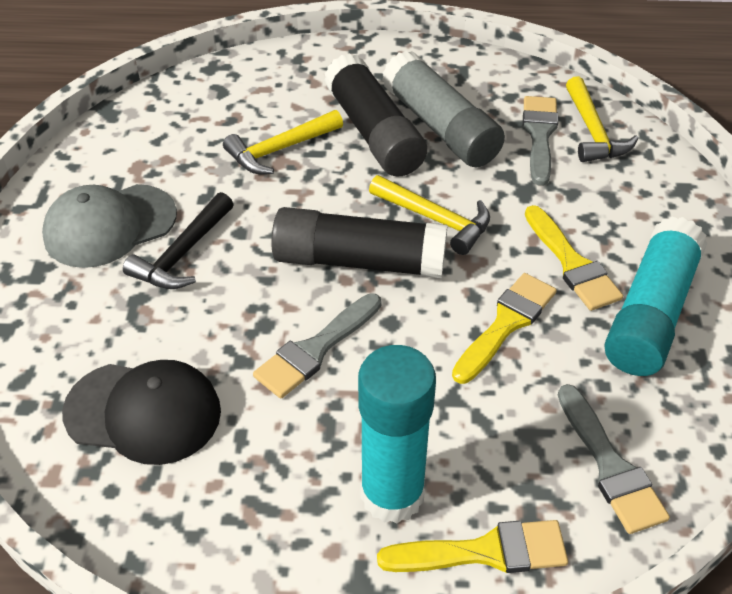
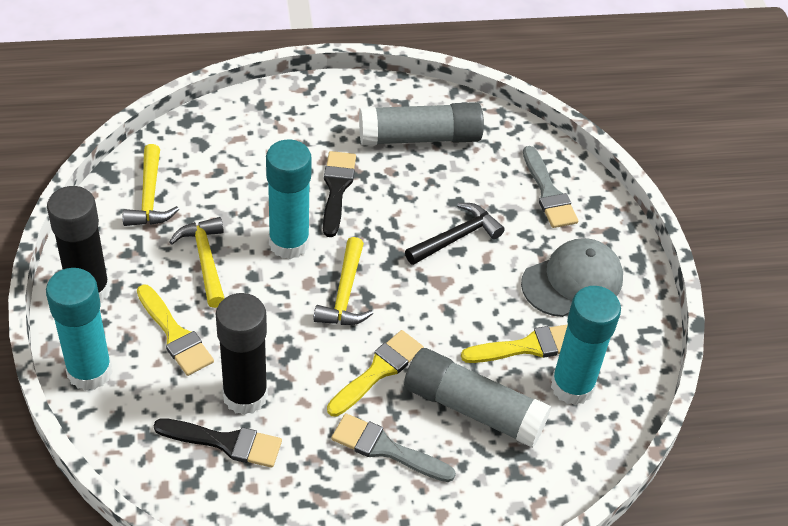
black brush: 0 -> 2
black cap: 1 -> 0
grey brush: 3 -> 2
grey glue stick: 1 -> 2
turquoise glue stick: 2 -> 3

